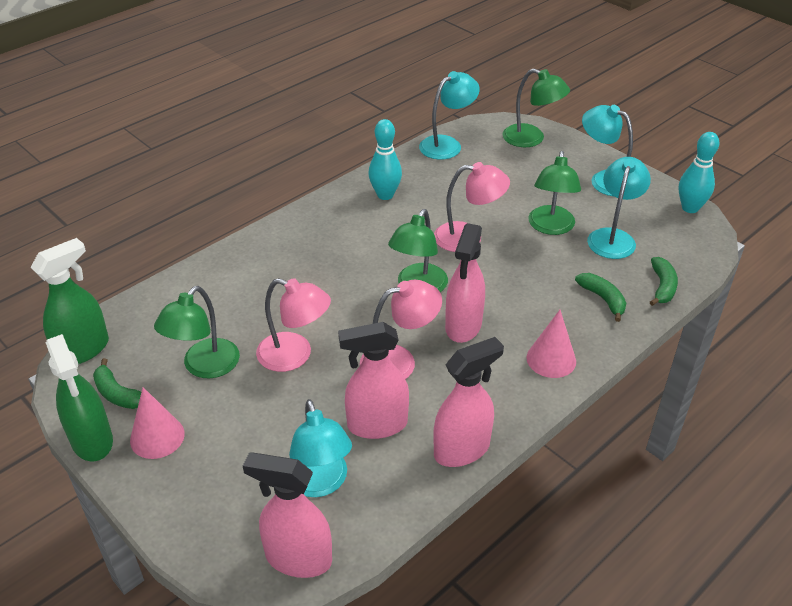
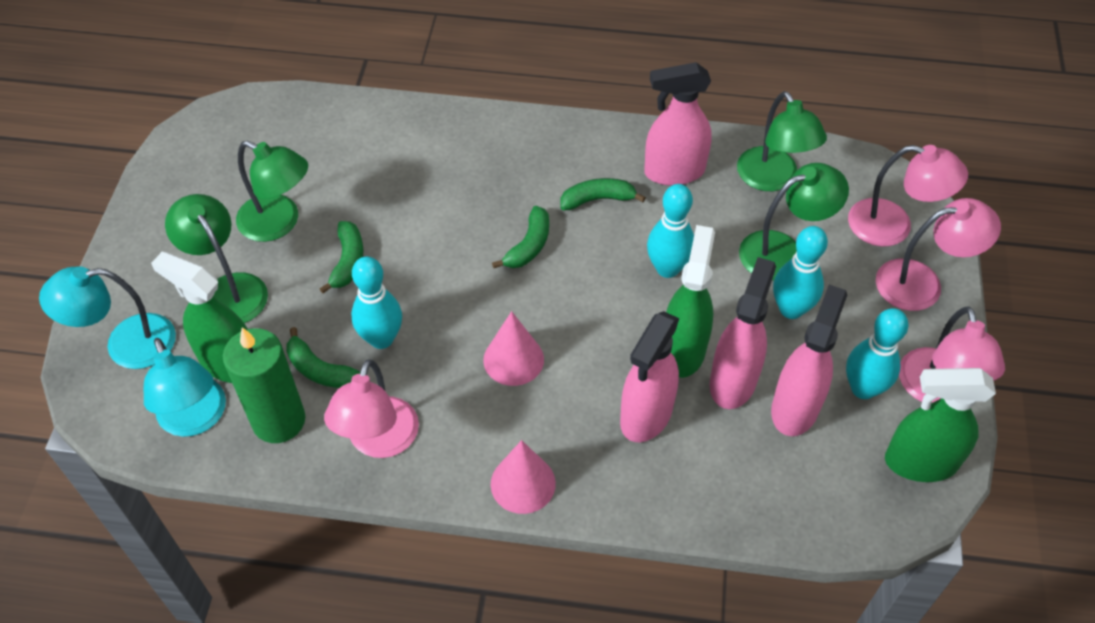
green banana: 3 -> 4
green candle: 0 -> 1
green spray bottle: 2 -> 3
pink lamp: 3 -> 4
turquoise bowling pin: 2 -> 4
turquoise lamp: 4 -> 2

